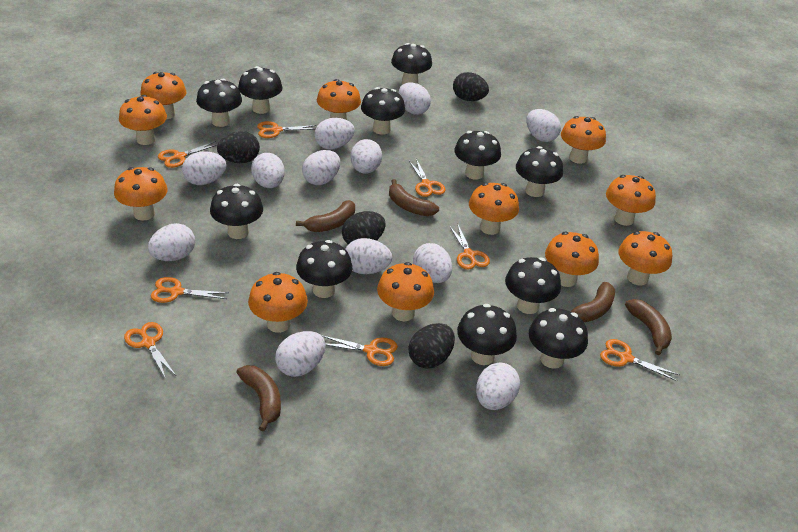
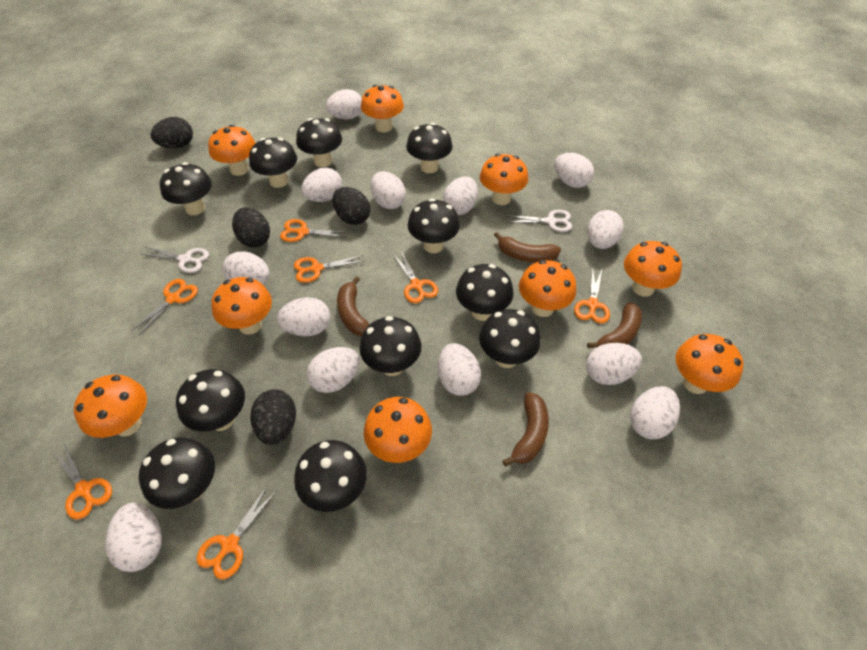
brown banana: 5 -> 4
orange mushroom: 11 -> 9
orange scissors: 8 -> 7
white egg: 12 -> 13
white scissors: 0 -> 2

